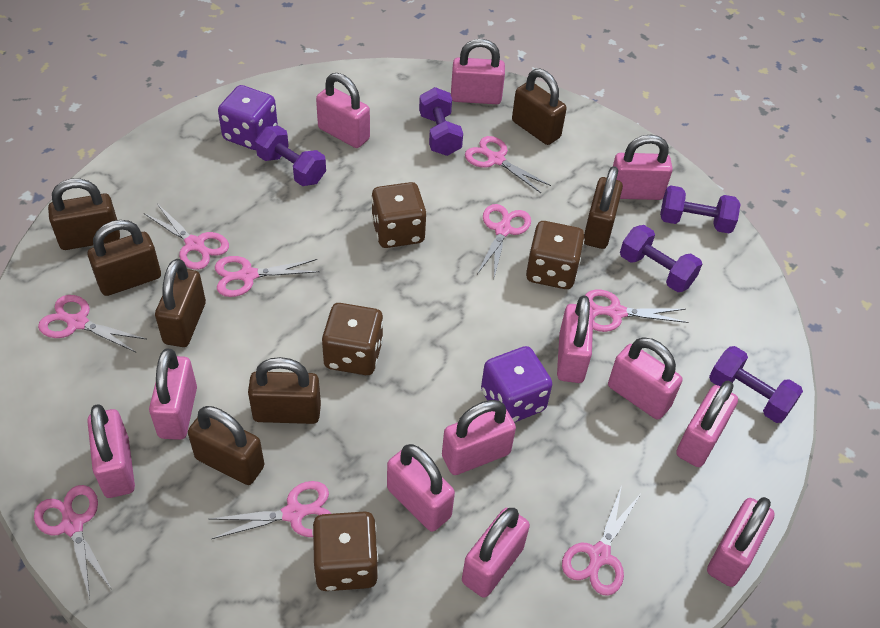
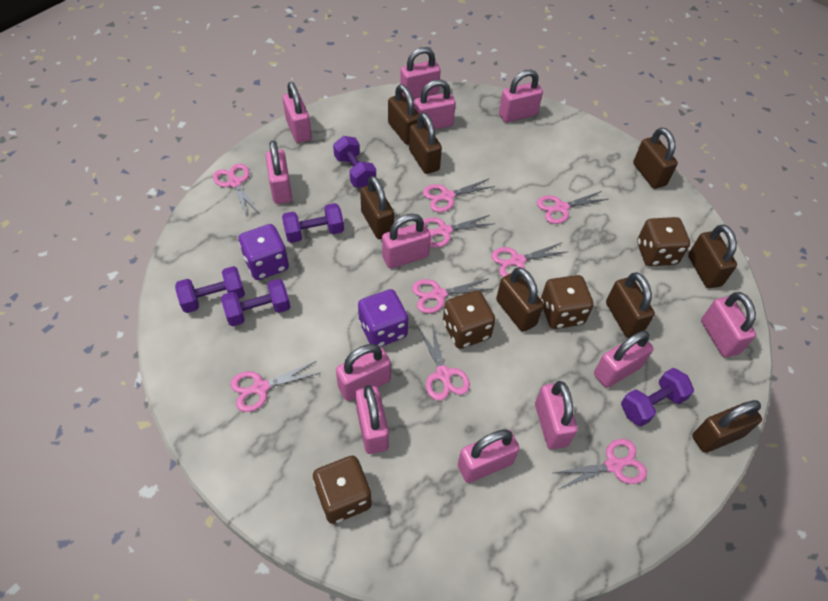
brown padlock: 7 -> 8

